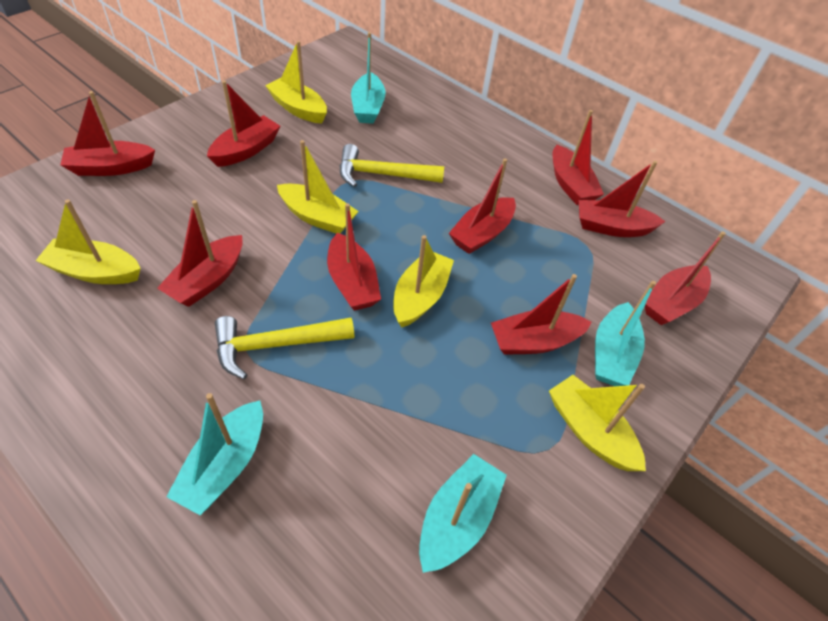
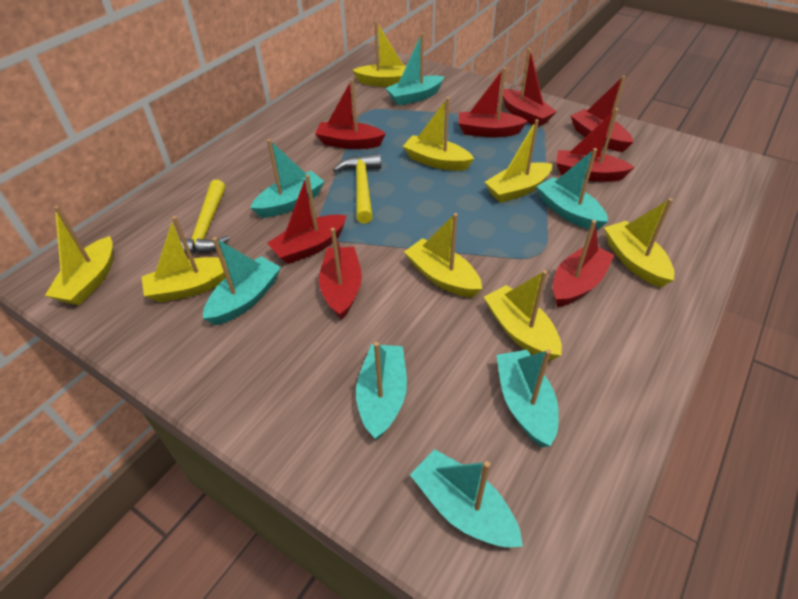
red boat: 9 -> 8
turquoise boat: 4 -> 7
yellow boat: 5 -> 8

